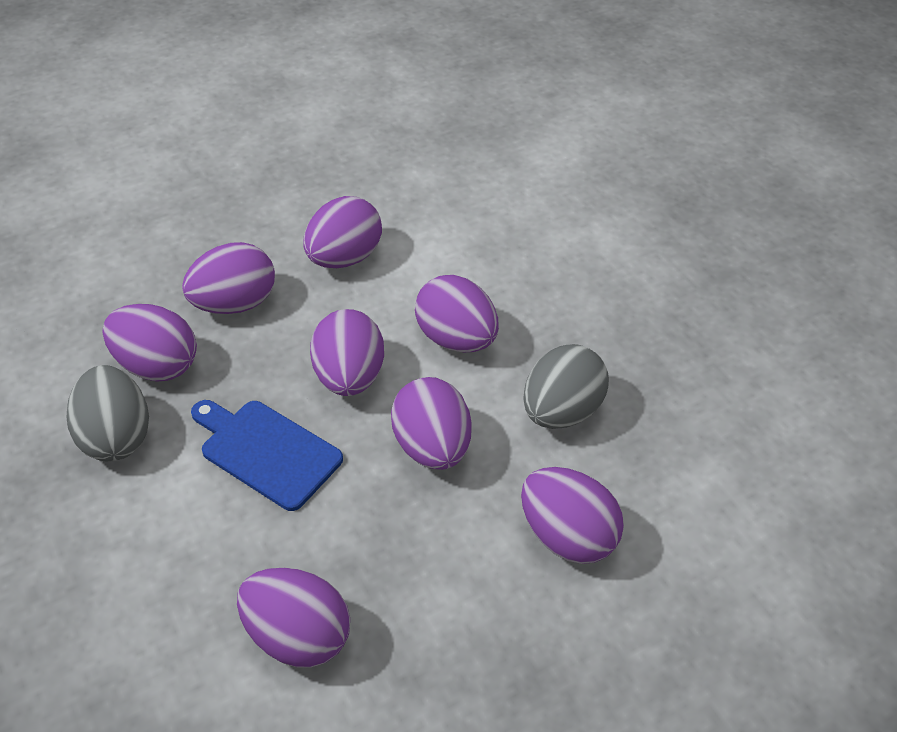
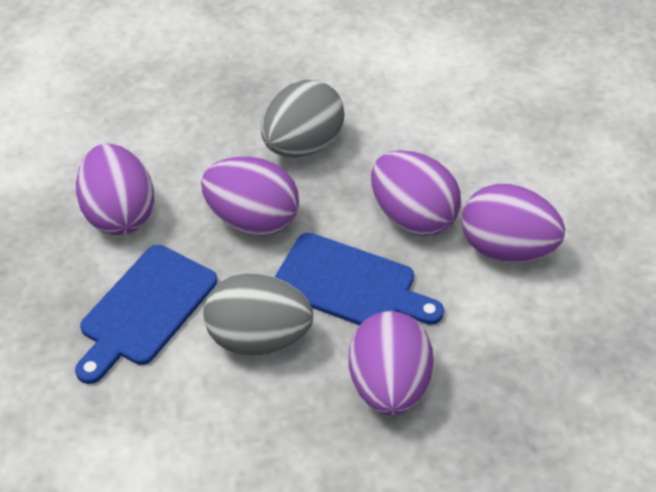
blue cutting board: 1 -> 2
purple egg: 8 -> 5

